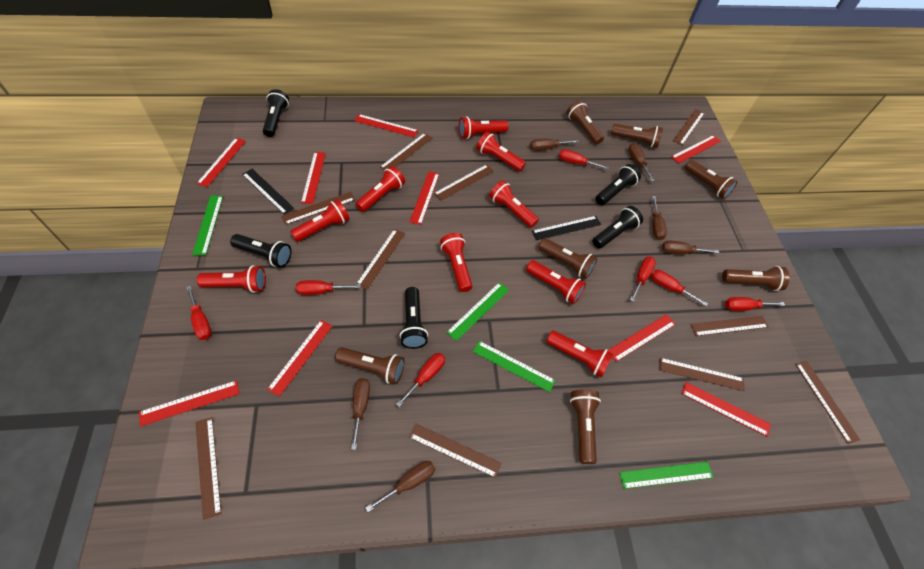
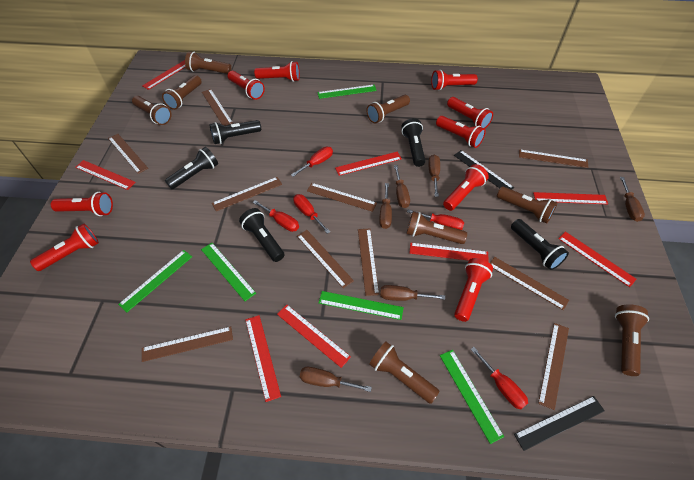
brown flashlight: 7 -> 8
green ruler: 4 -> 5
red ruler: 9 -> 8
red screwdriver: 7 -> 5

